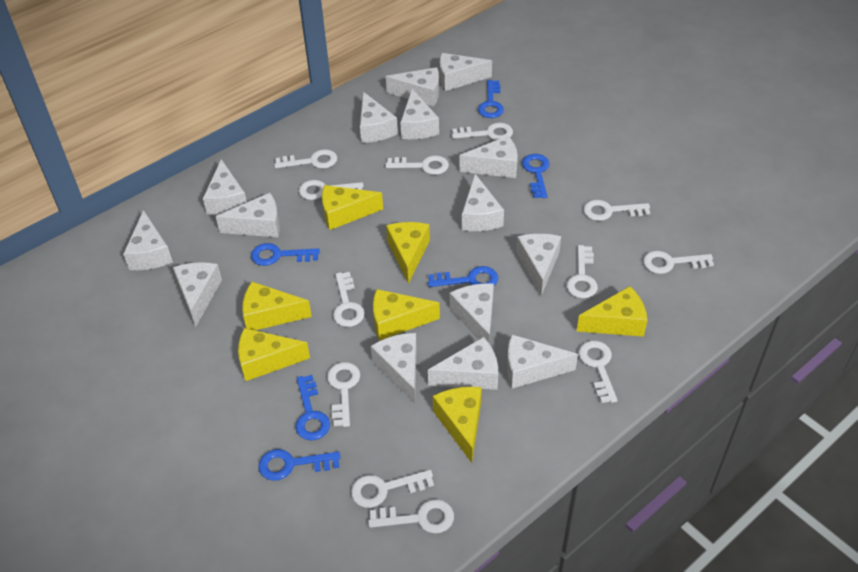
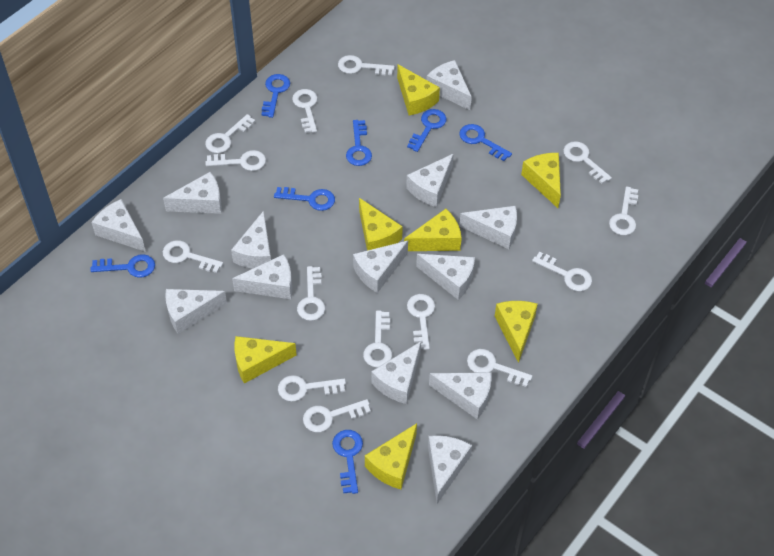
blue key: 6 -> 7
white cheese: 15 -> 13
white key: 12 -> 14

